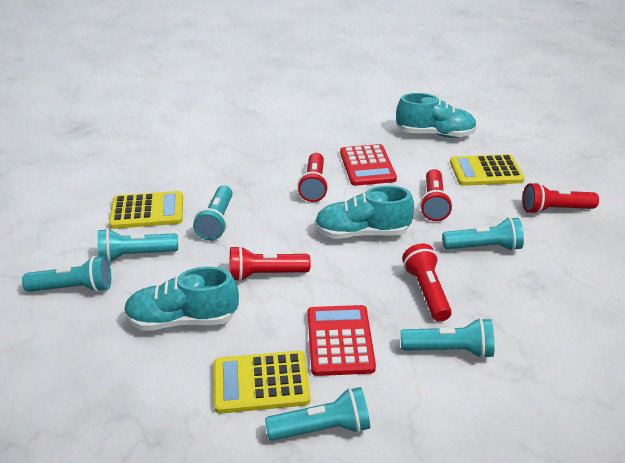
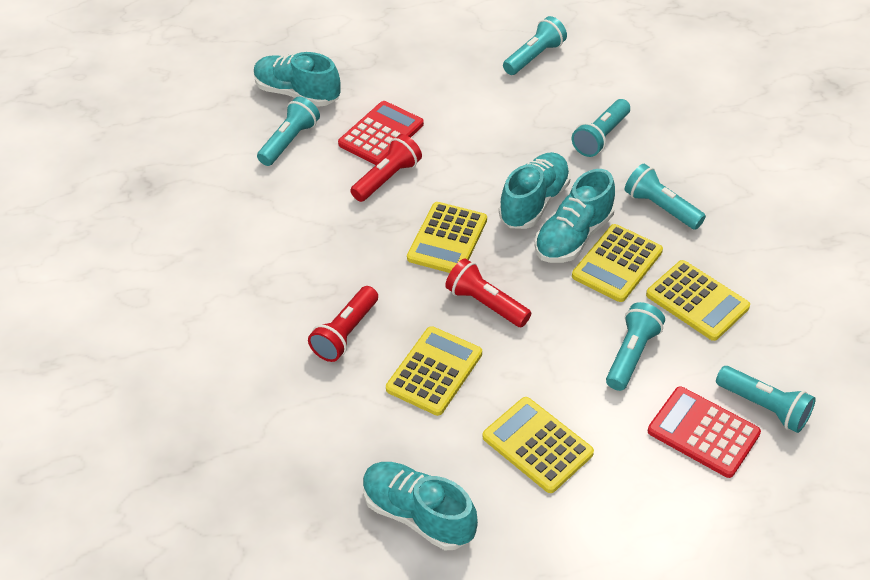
red flashlight: 5 -> 3
turquoise shoe: 3 -> 4
yellow calculator: 3 -> 5

